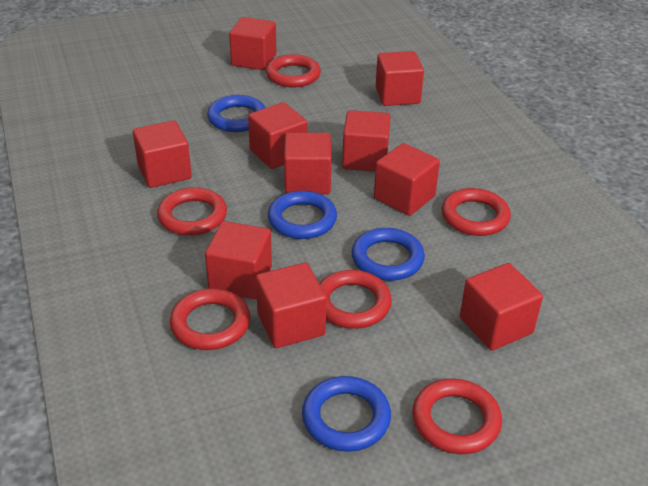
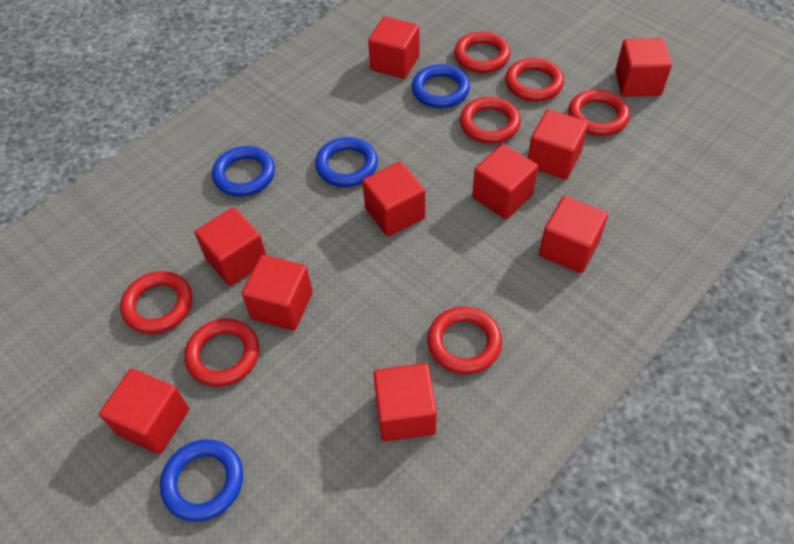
red ring: 6 -> 7

